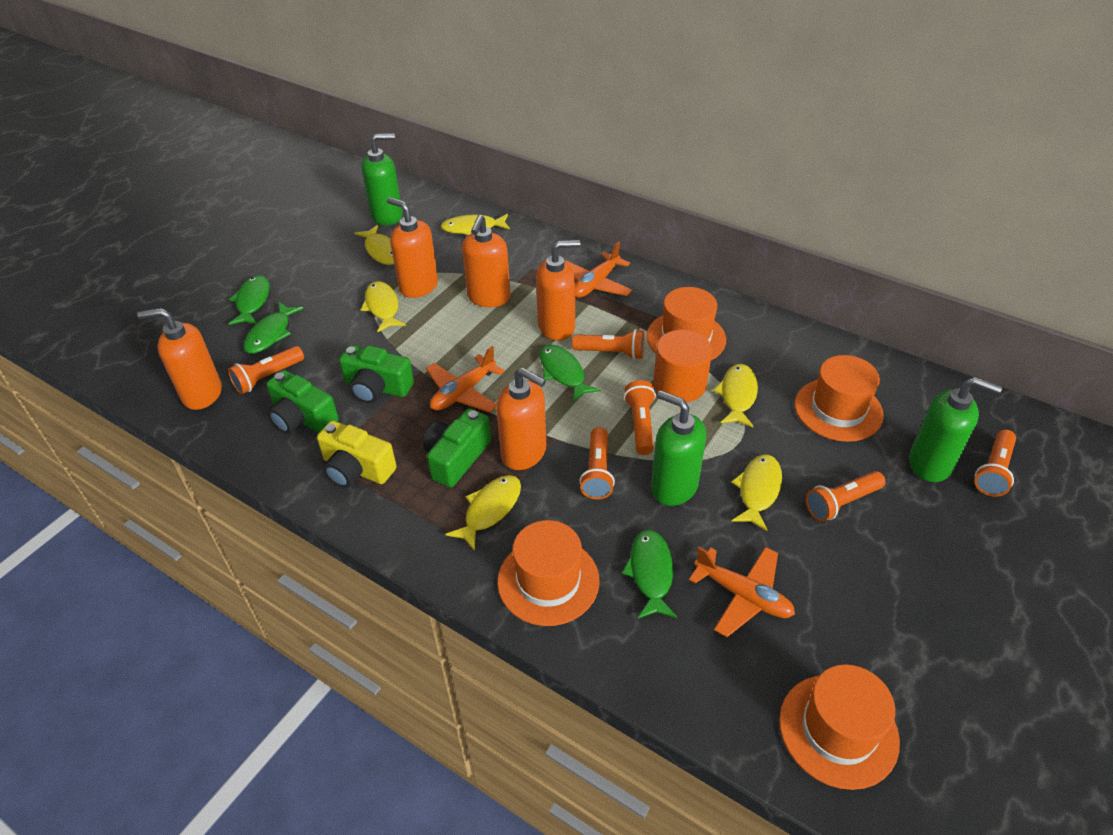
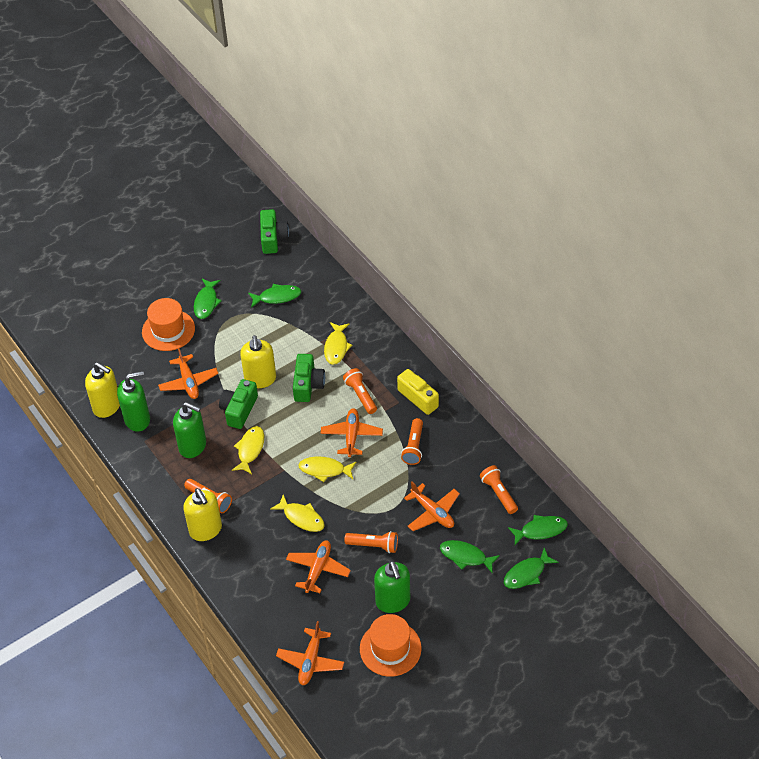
green fish: 4 -> 5
orange cylinder: 1 -> 0
orange flashlight: 6 -> 5
orange hat: 4 -> 2
orange plane: 3 -> 5
orange soap dispenser: 5 -> 0
yellow fish: 6 -> 4
yellow soap dispenser: 0 -> 3

